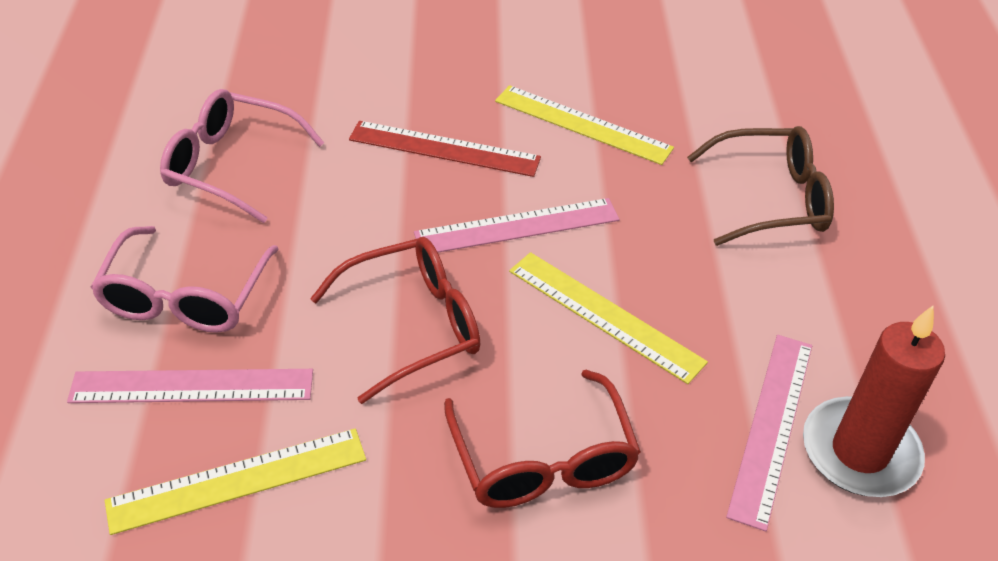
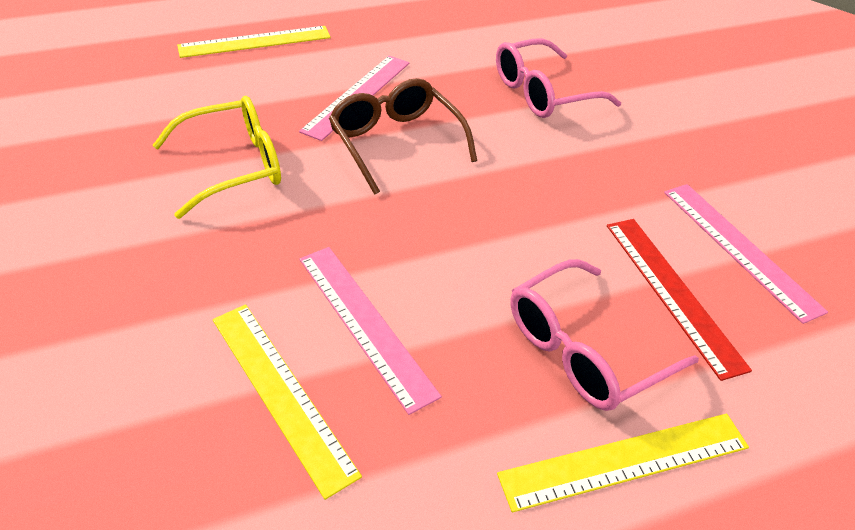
red candle: 1 -> 0
red glasses: 2 -> 0
yellow glasses: 0 -> 1

